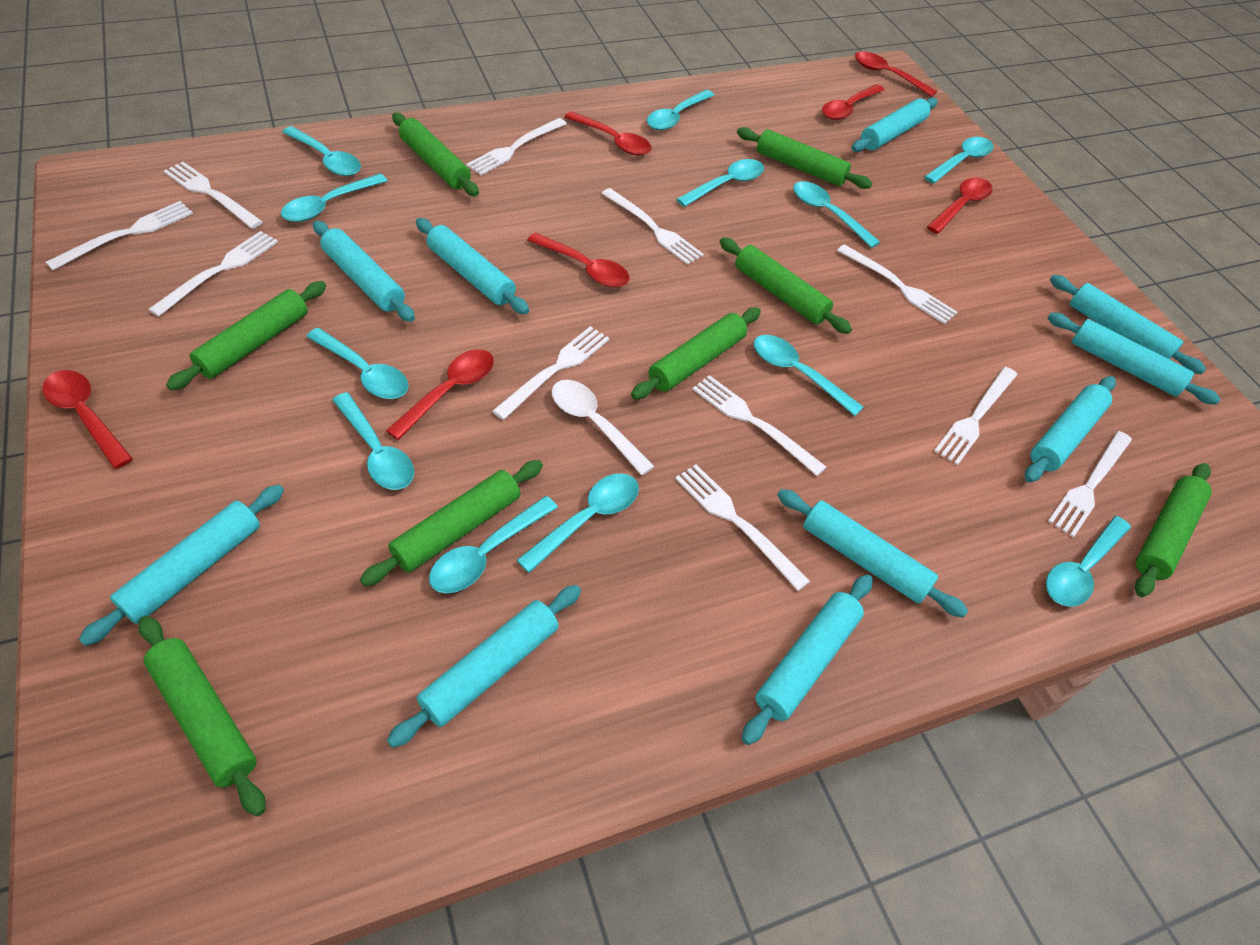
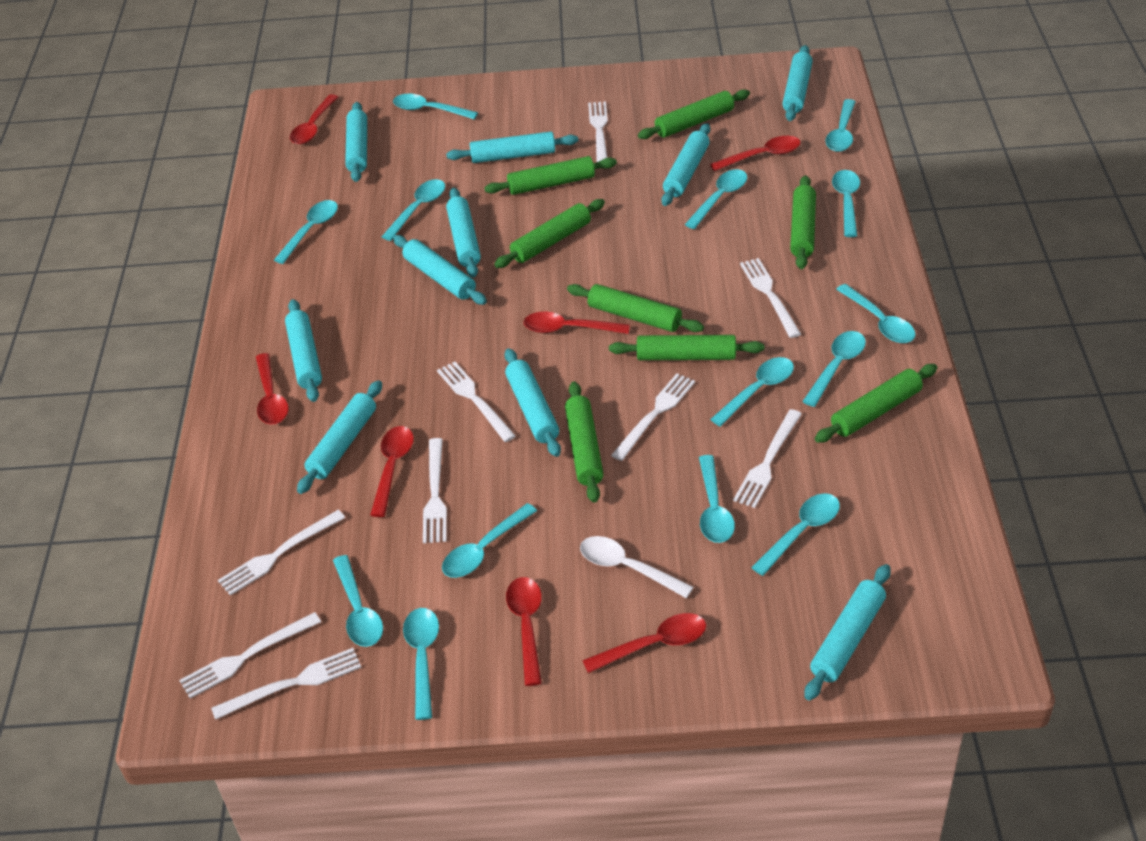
turquoise spoon: 12 -> 14
white fork: 11 -> 9

